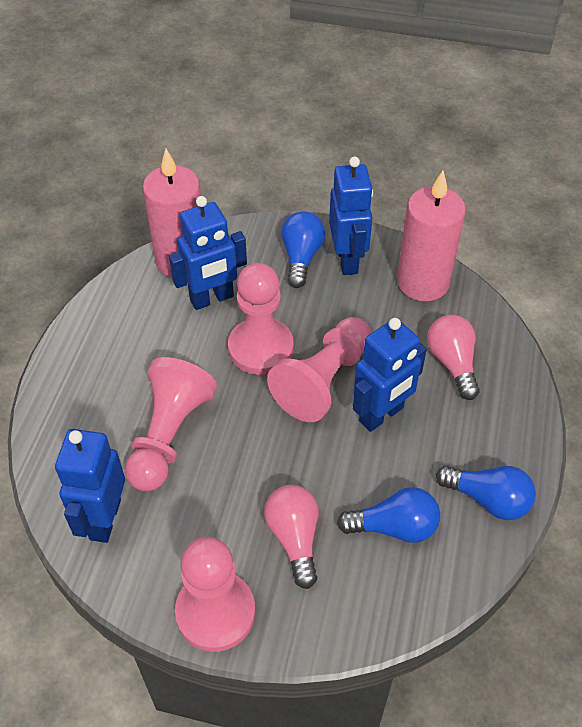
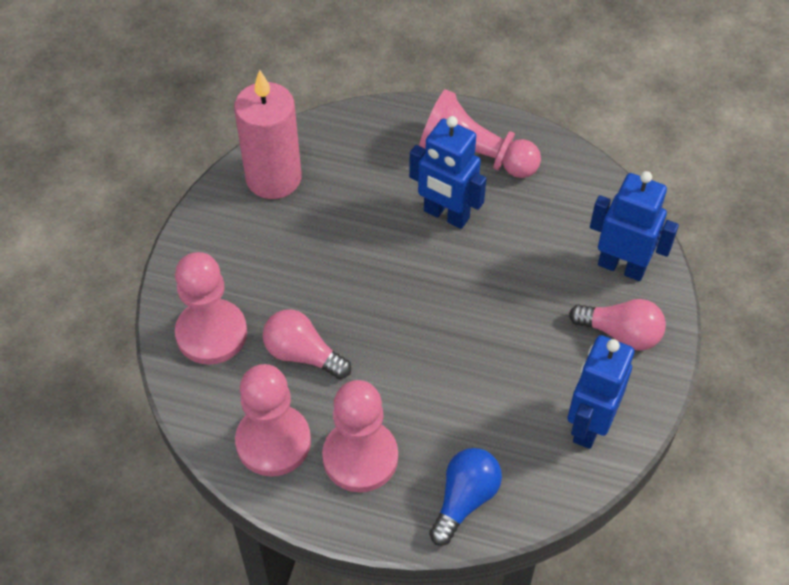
blue light bulb: 3 -> 1
blue robot: 4 -> 3
pink candle: 2 -> 1

